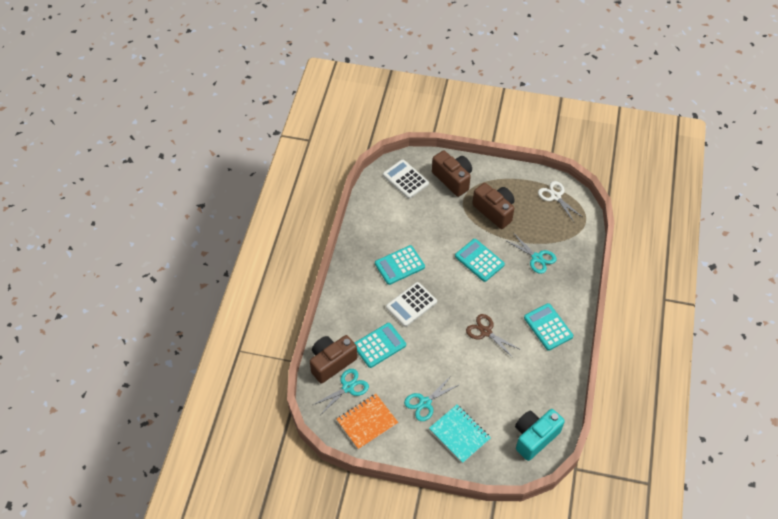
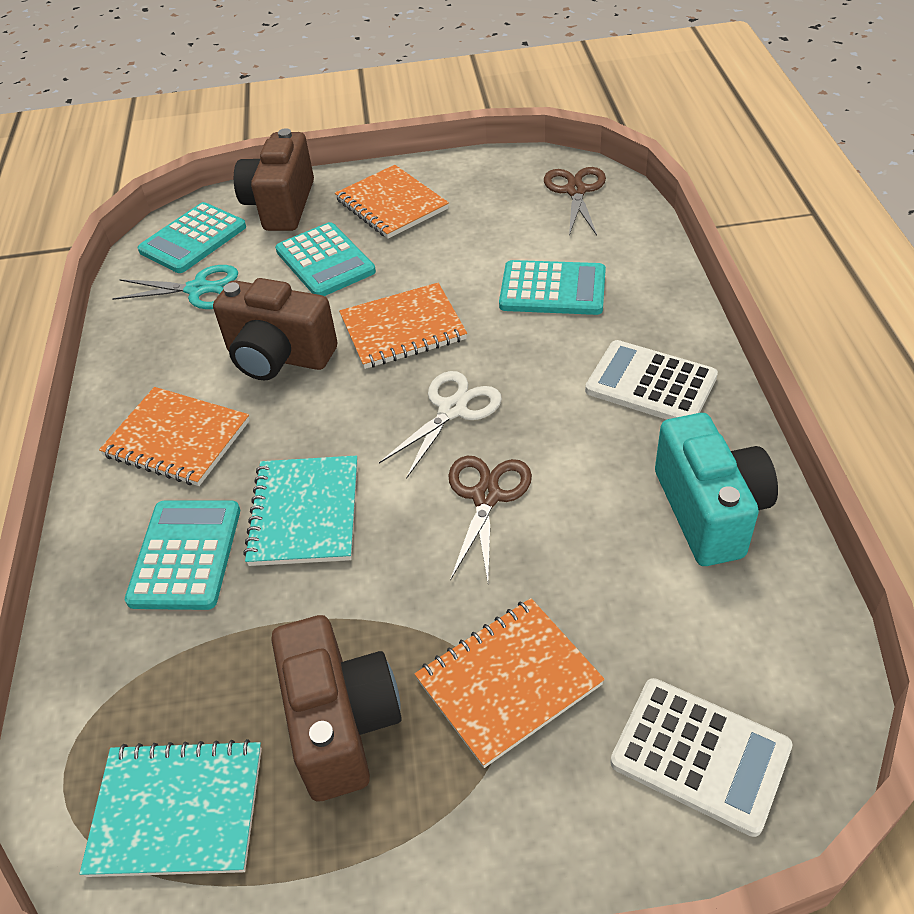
brown scissors: 1 -> 2
orange notebook: 1 -> 4
turquoise notebook: 1 -> 2
turquoise scissors: 3 -> 1

